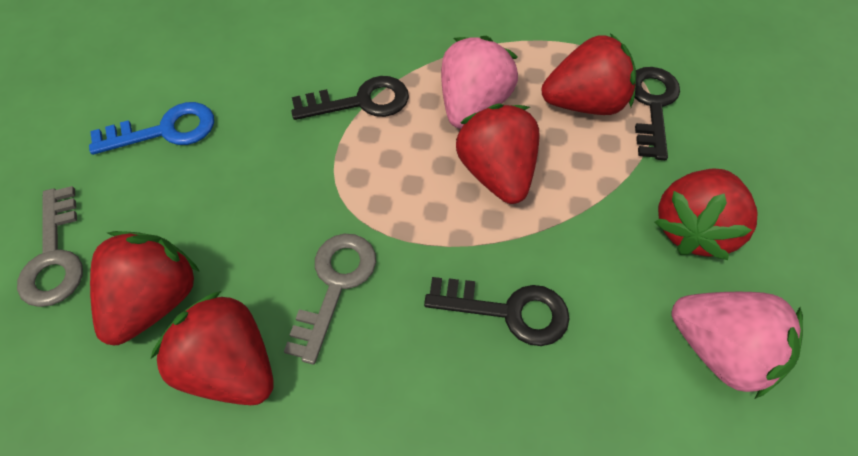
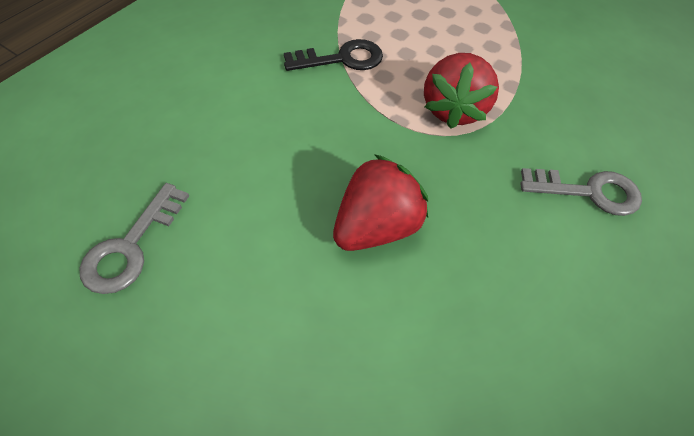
black key: 3 -> 1
blue key: 1 -> 0
pink strawberry: 2 -> 0
red strawberry: 5 -> 2

